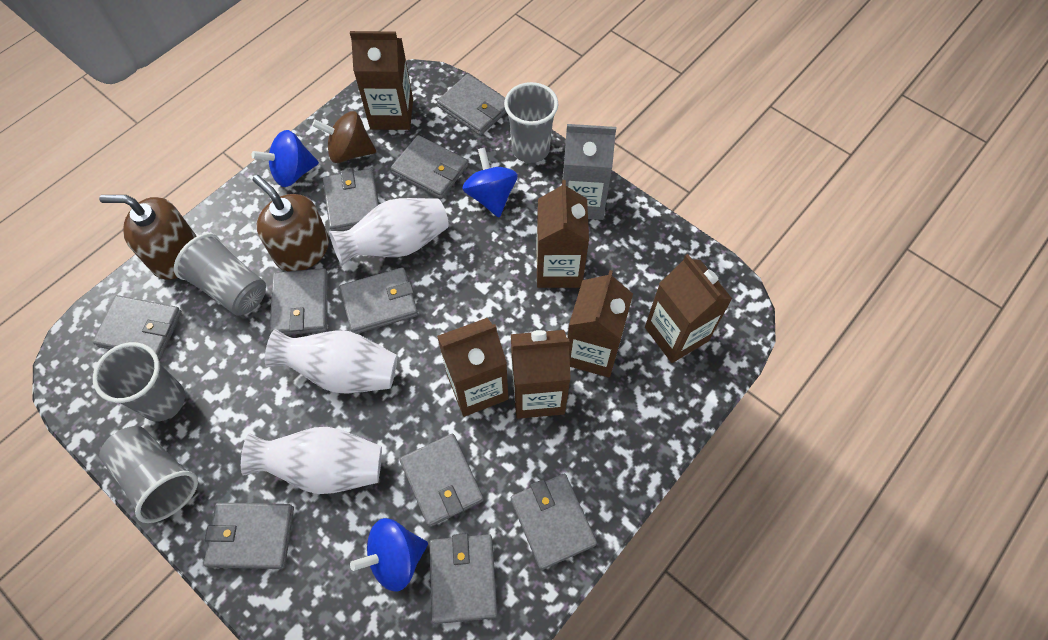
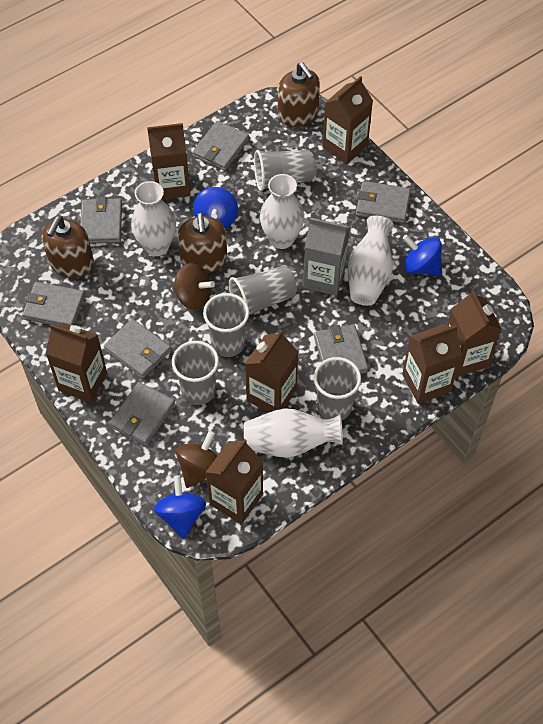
brown carton: 6 -> 7
brown soap dispenser: 2 -> 3
brown spinning top: 1 -> 2
grey cup: 4 -> 5
grey wallet: 10 -> 7
white vase: 3 -> 4

